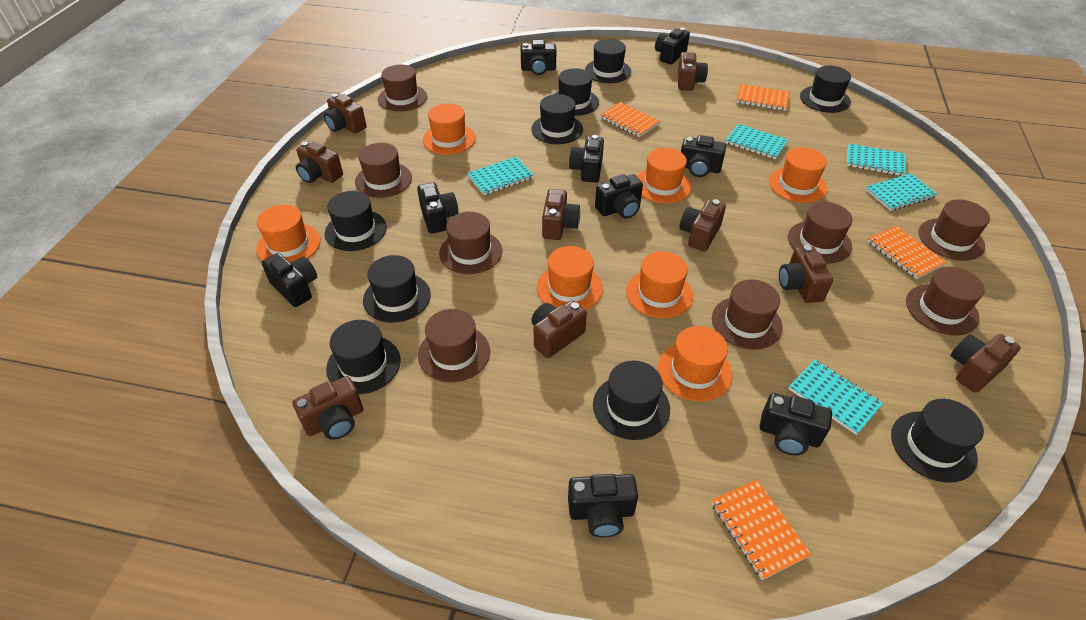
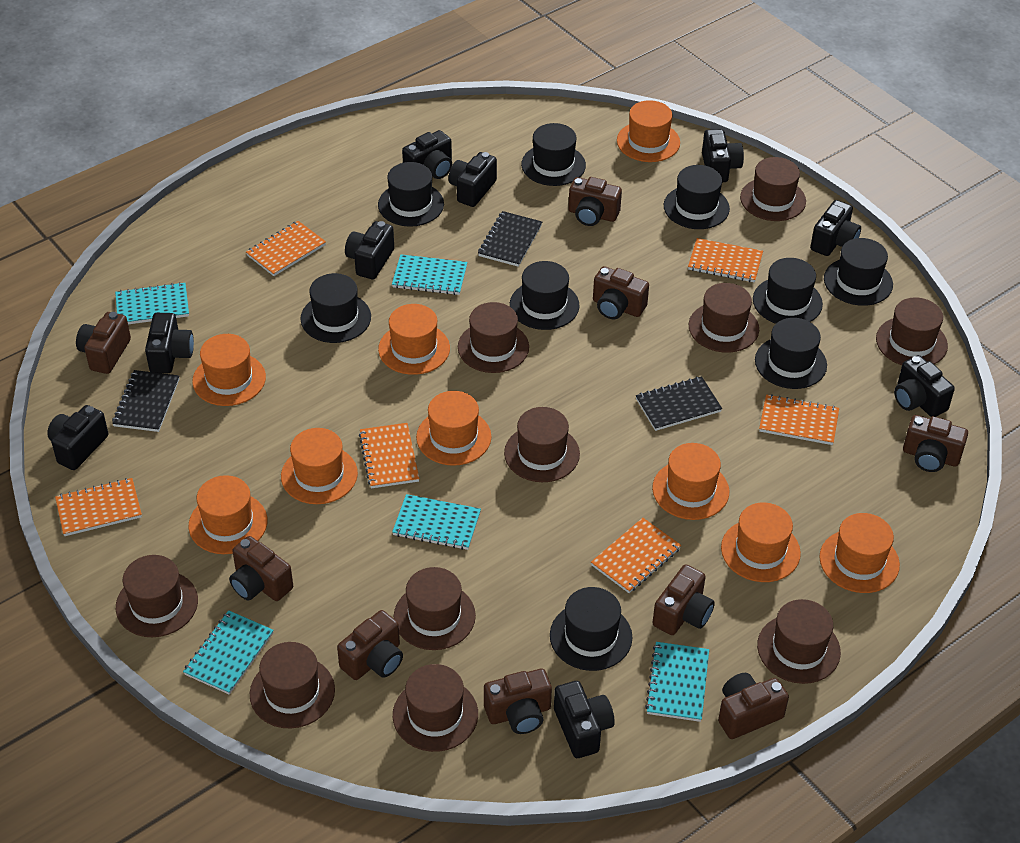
black notebook: 0 -> 3
brown hat: 8 -> 10
orange hat: 7 -> 9
orange notebook: 4 -> 6

